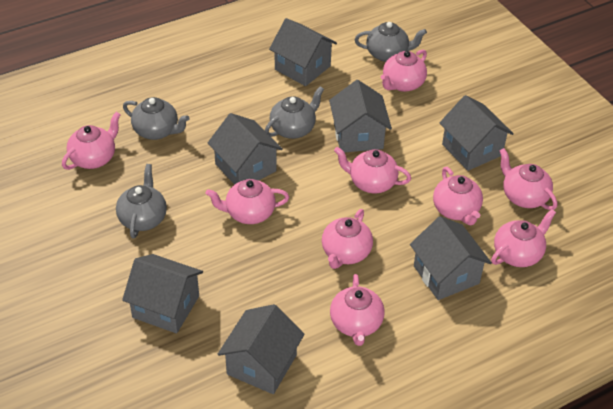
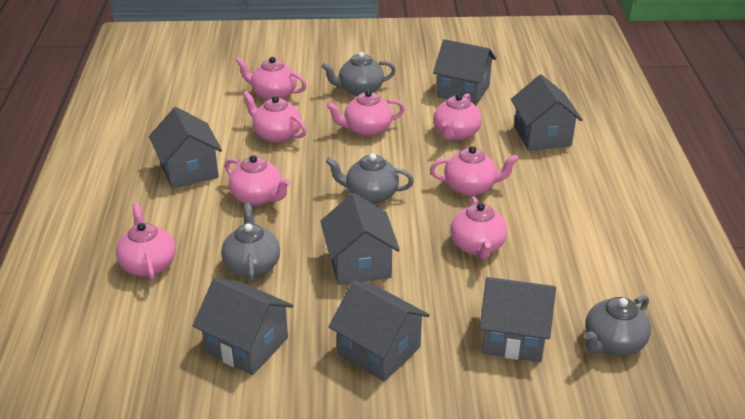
pink teapot: 9 -> 8

